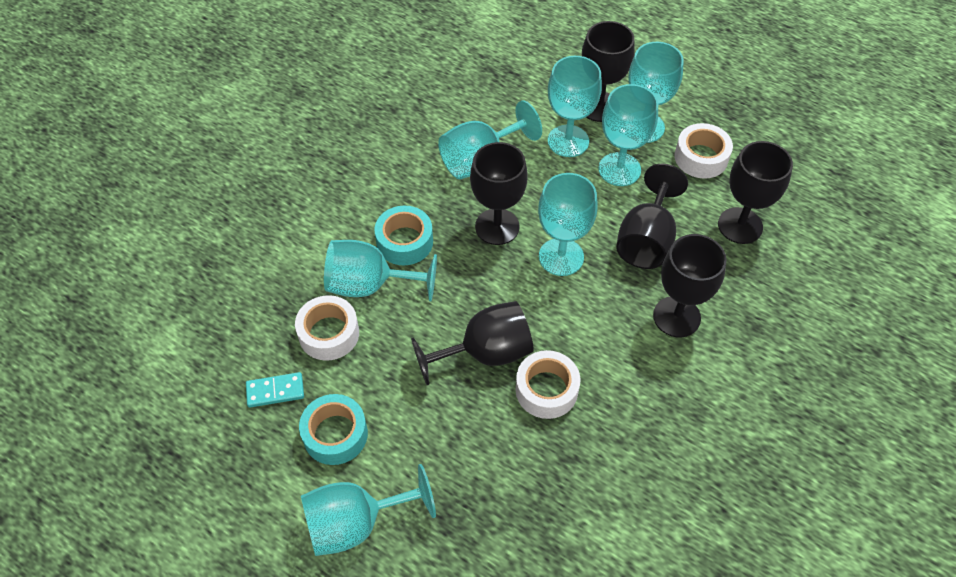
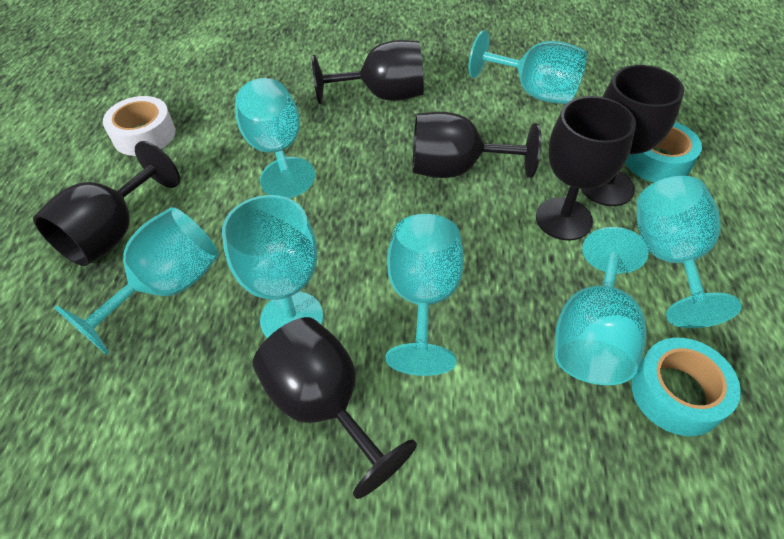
turquoise domino: 1 -> 0
white tape: 3 -> 1

